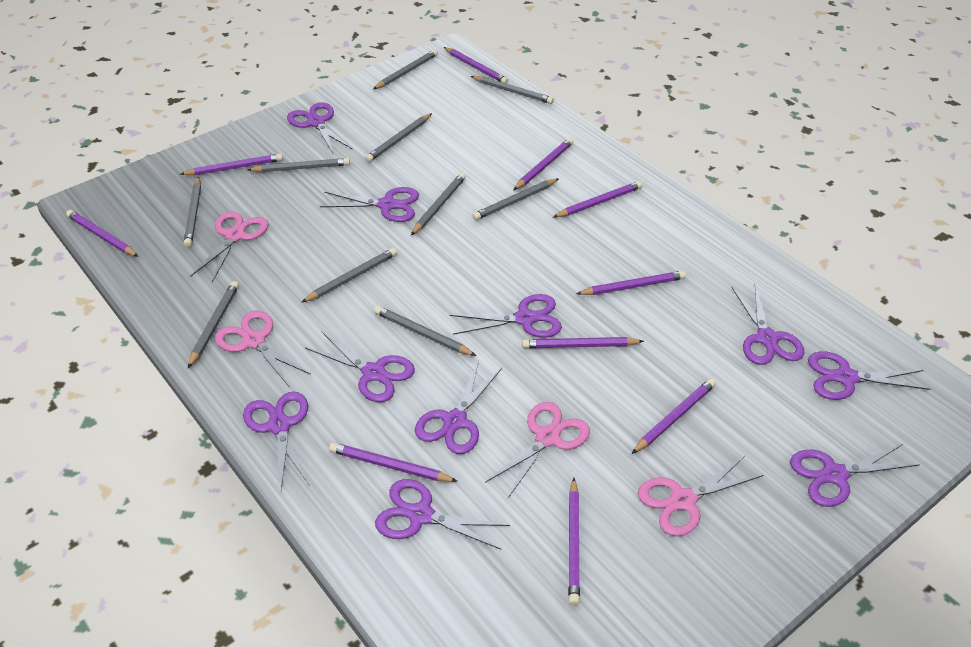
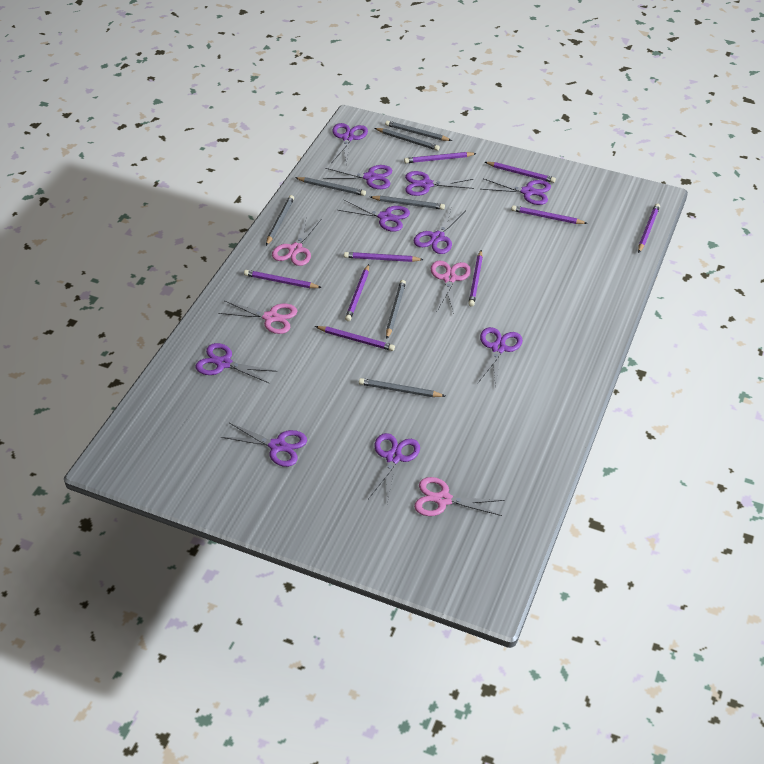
grey pencil: 10 -> 7
purple pencil: 10 -> 9

